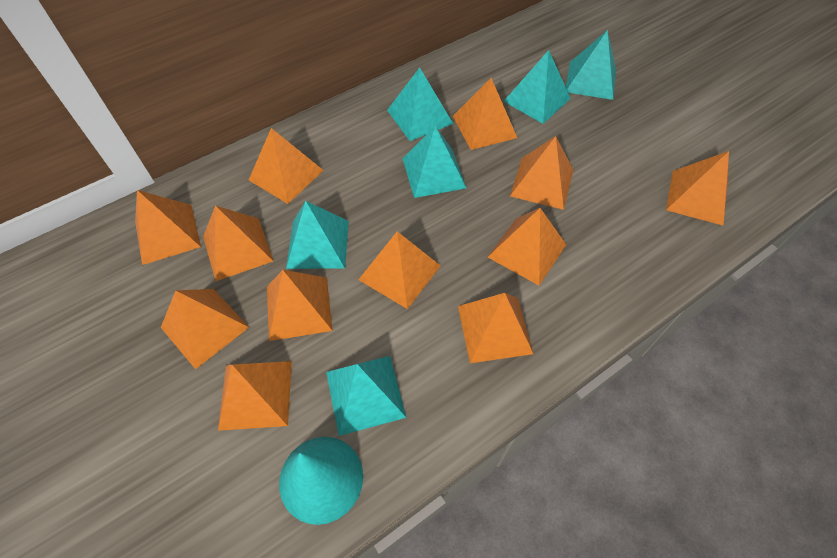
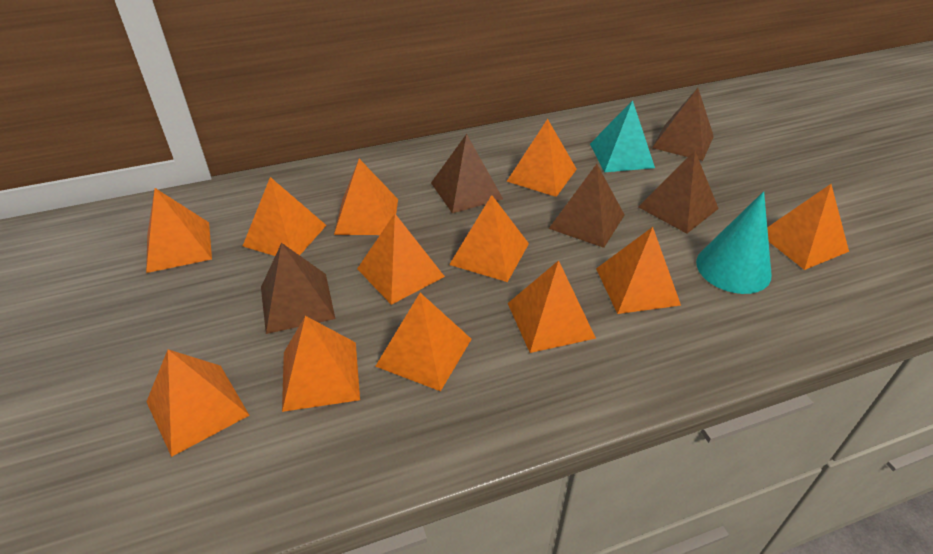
brown pyramid: 0 -> 5
turquoise pyramid: 6 -> 1

